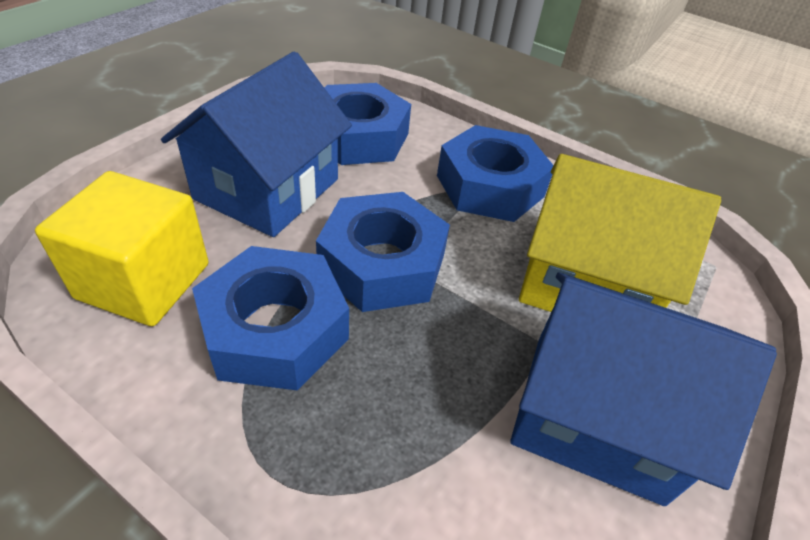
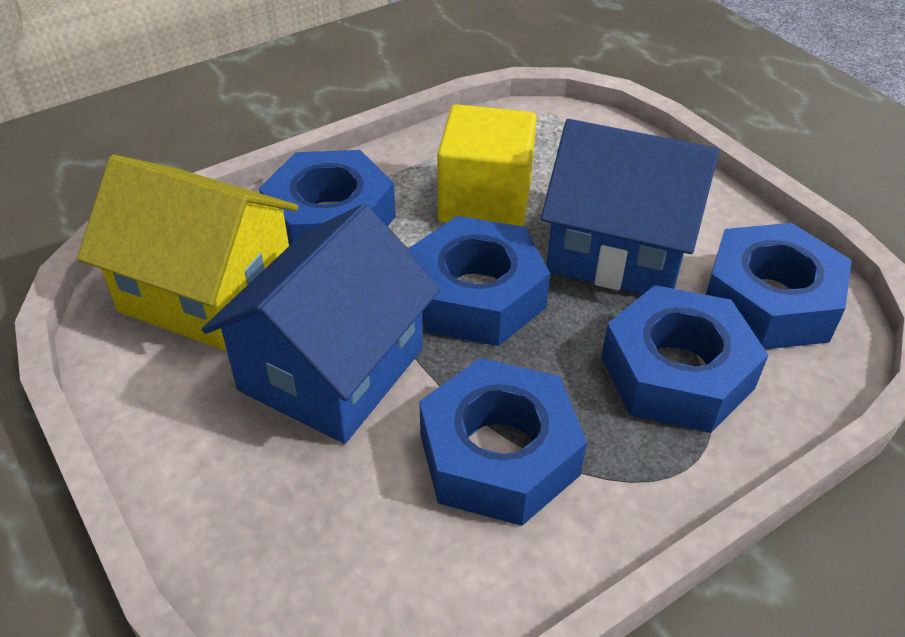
blue nut: 4 -> 5

